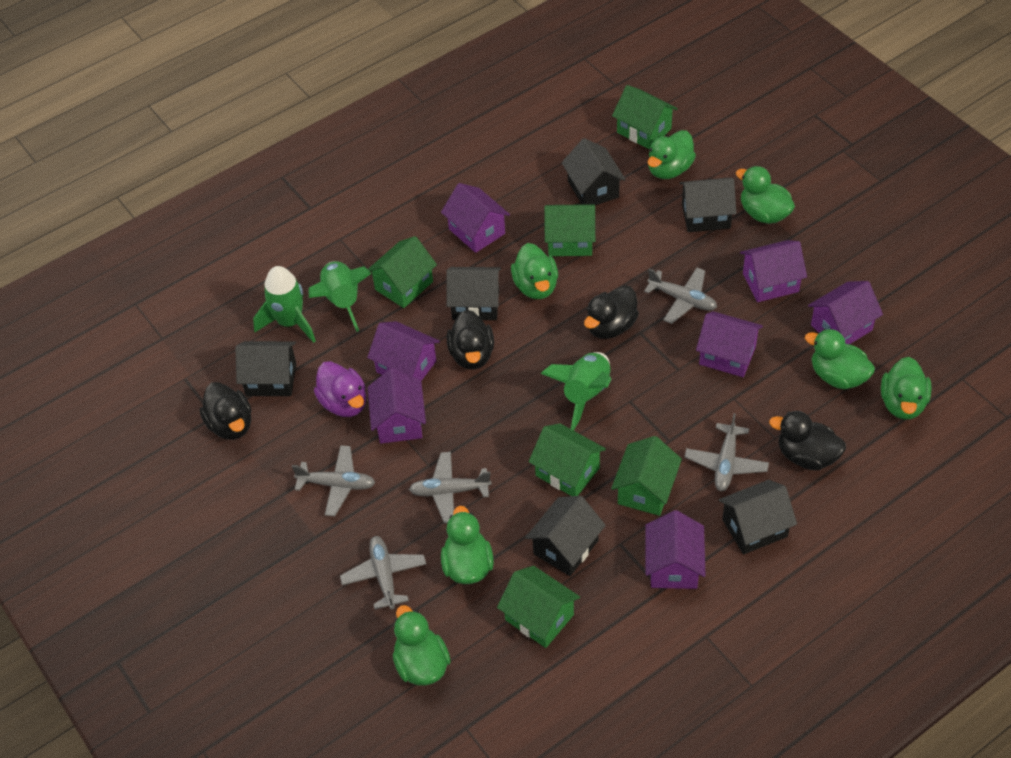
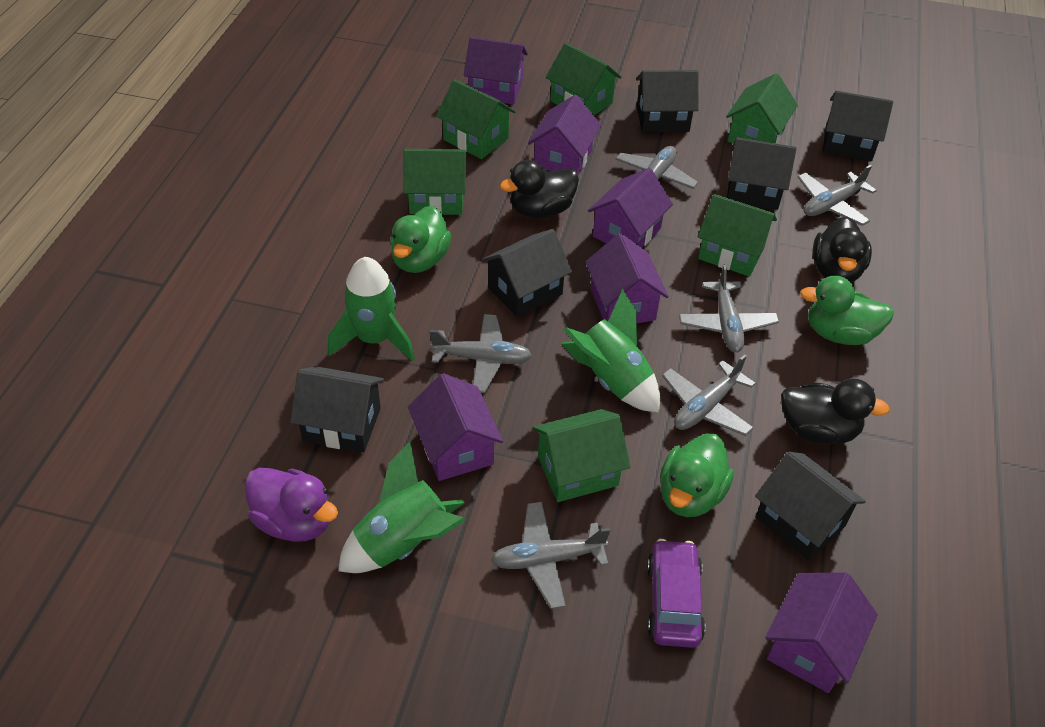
black duck: 4 -> 3
green duck: 7 -> 3
grey plane: 5 -> 6
purple car: 0 -> 1
purple house: 7 -> 6

